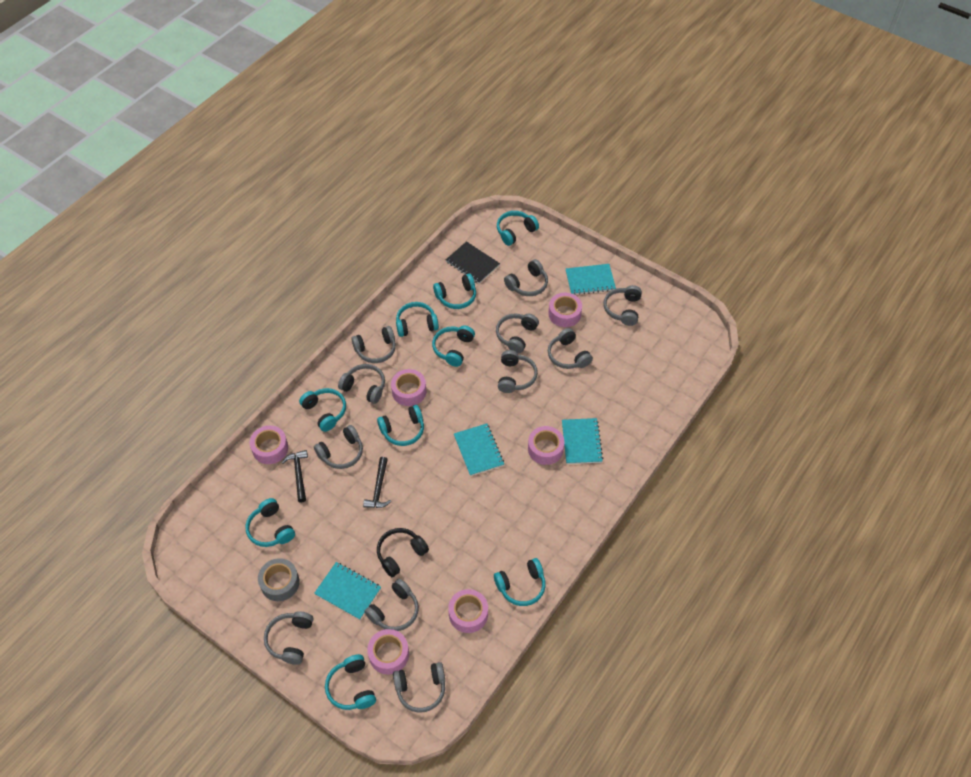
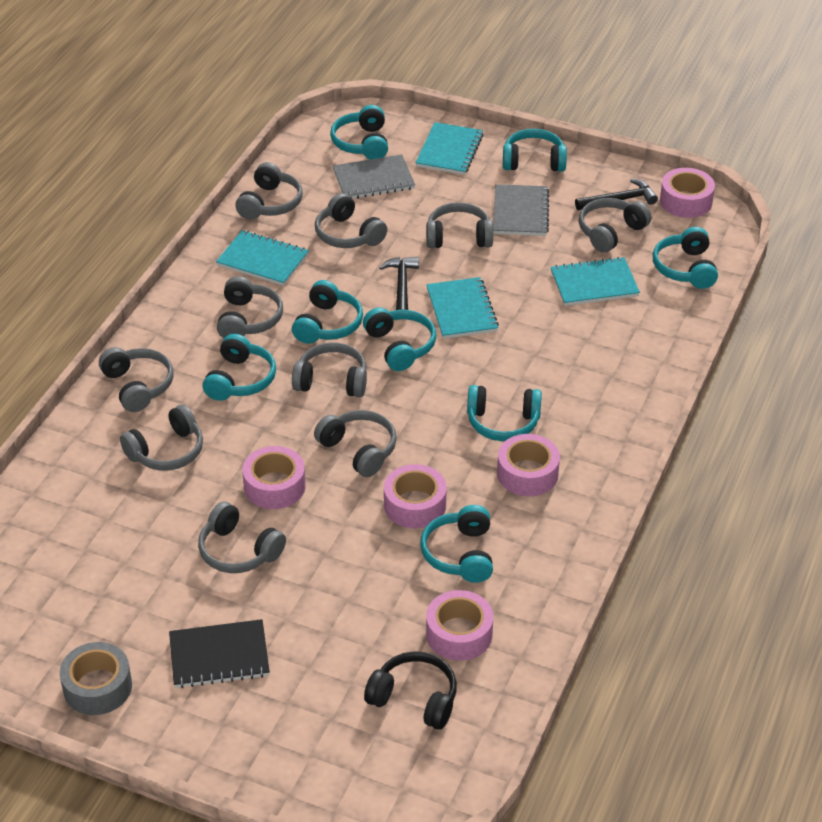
grey headphones: 11 -> 10
grey notebook: 0 -> 2
pink tape: 6 -> 5
turquoise headphones: 9 -> 8

